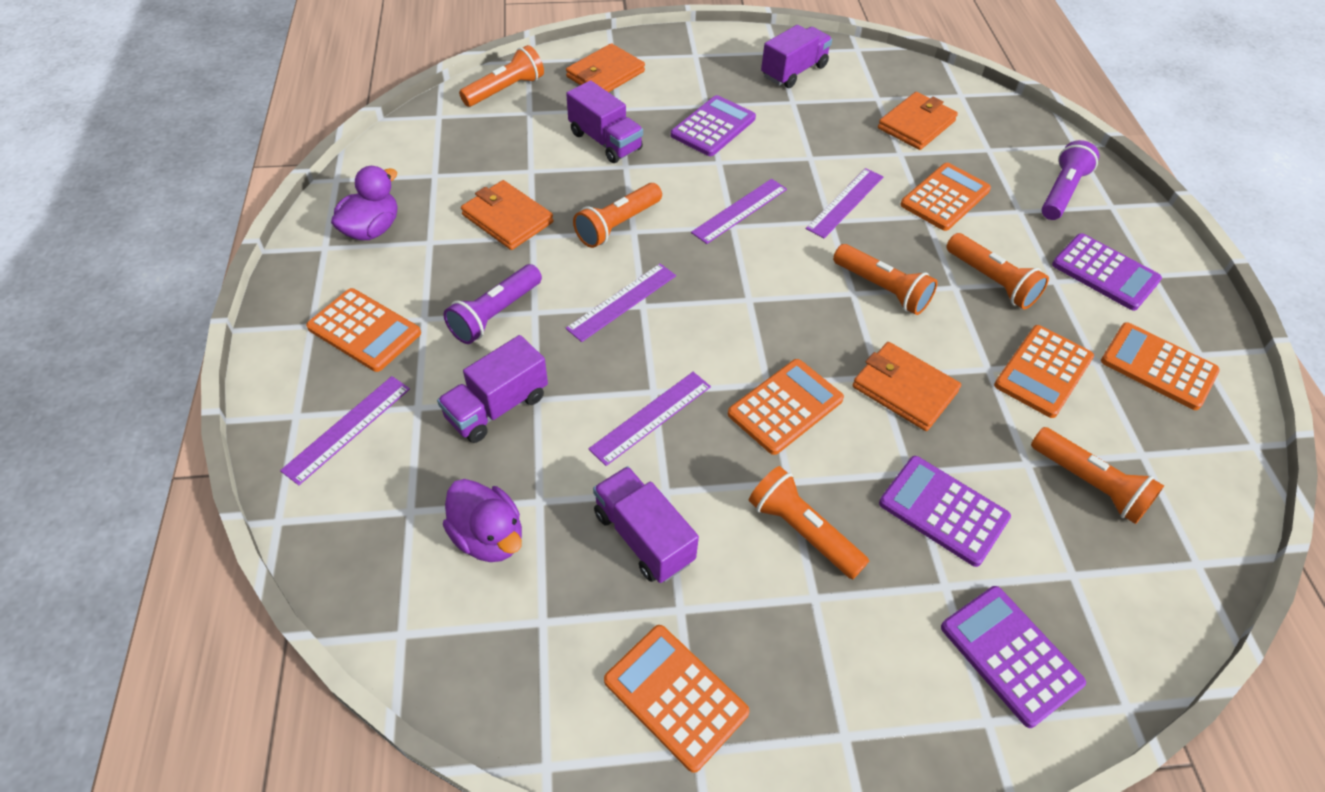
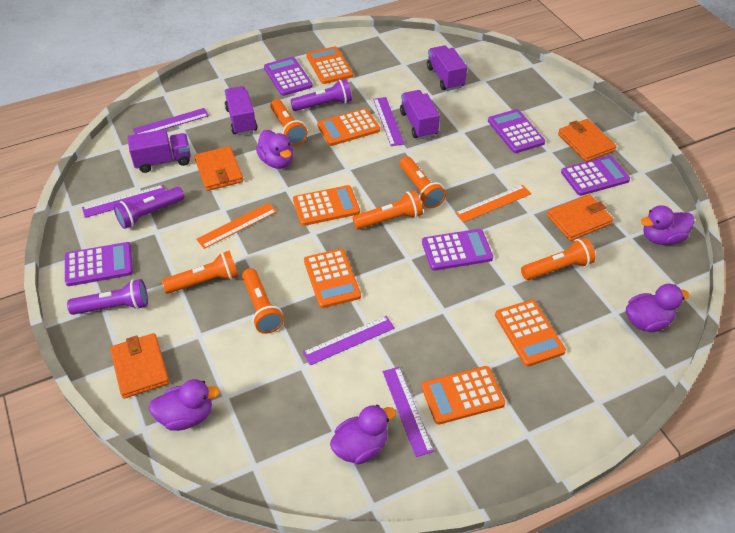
orange ruler: 0 -> 2
purple calculator: 4 -> 5
purple duck: 2 -> 5
purple flashlight: 2 -> 3

